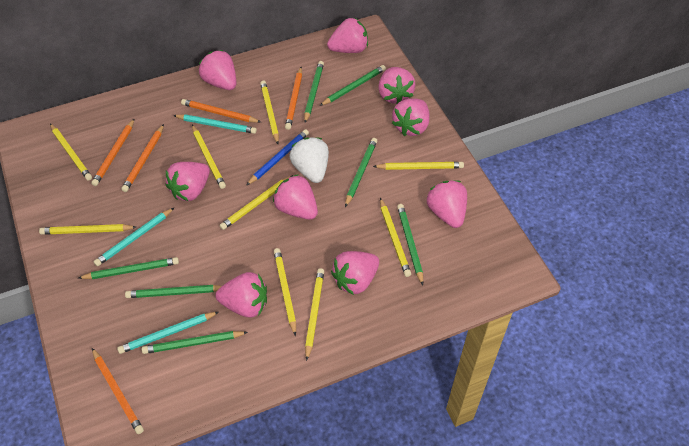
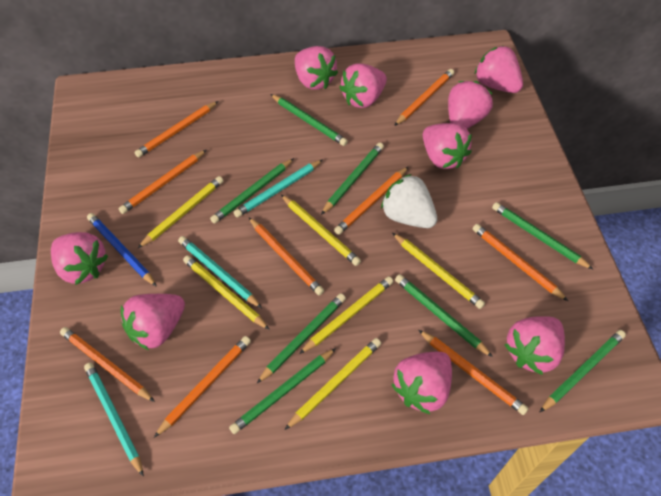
green pencil: 7 -> 8
orange pencil: 5 -> 9
yellow pencil: 9 -> 6

